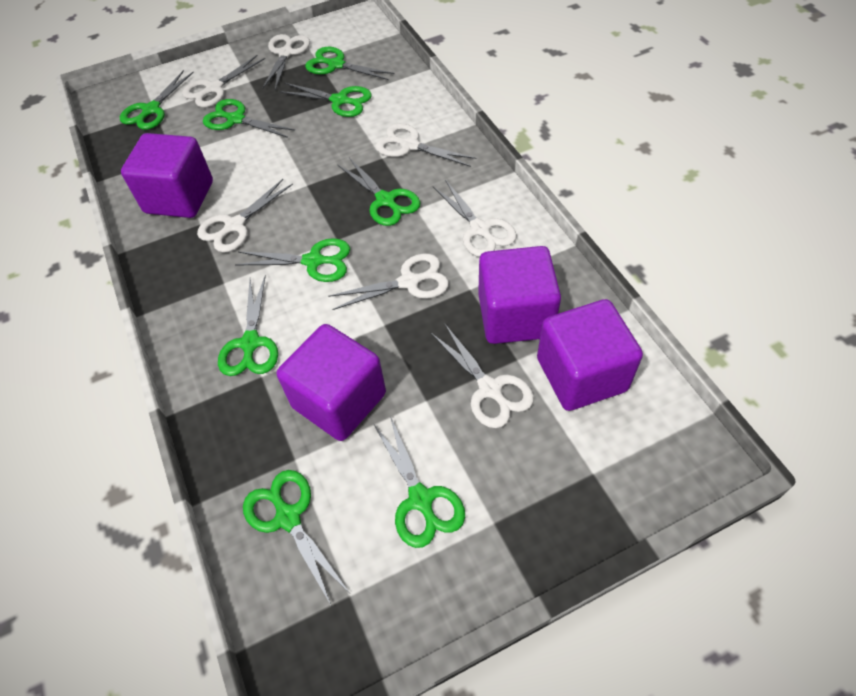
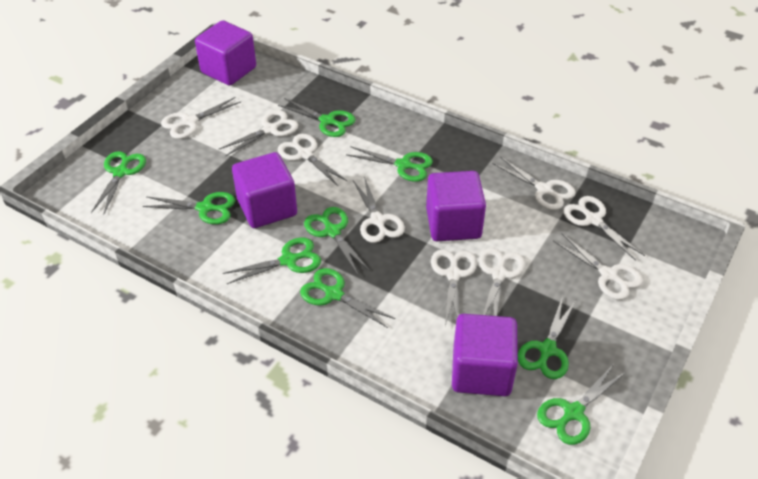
white scissors: 7 -> 9

